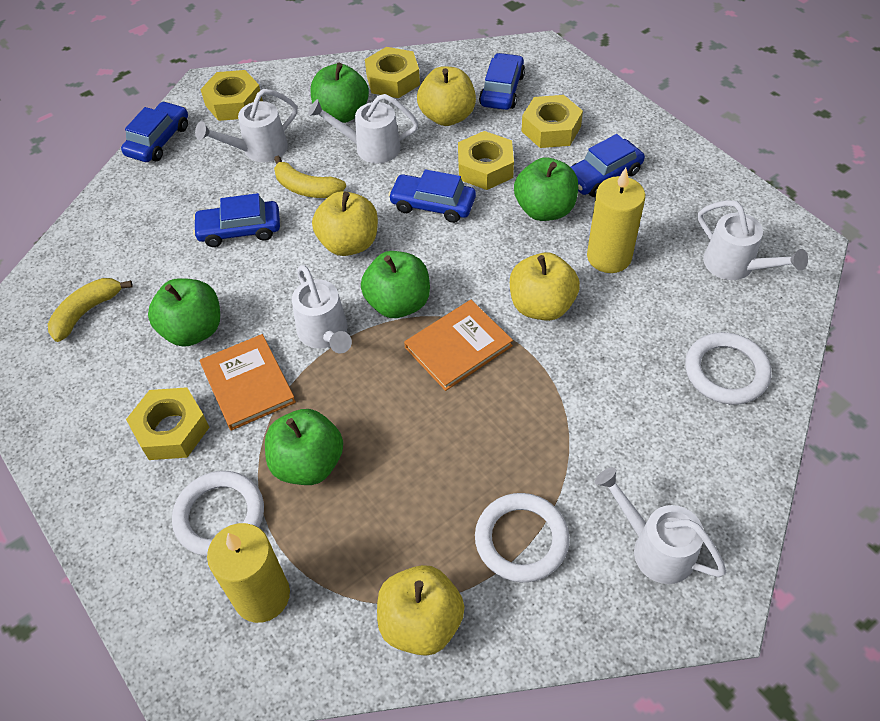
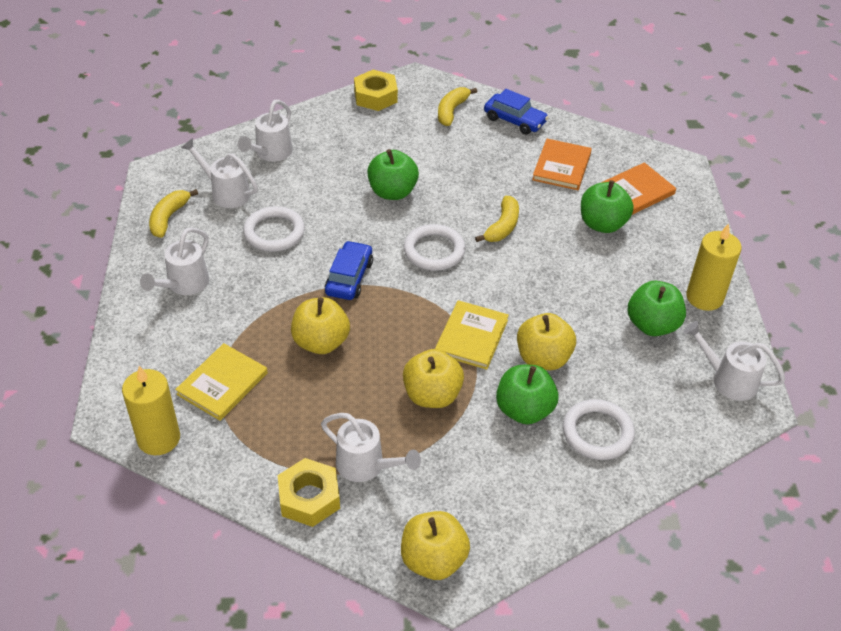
blue car: 5 -> 2
green apple: 5 -> 4
yellow banana: 2 -> 3
yellow book: 0 -> 2
yellow nut: 5 -> 2

